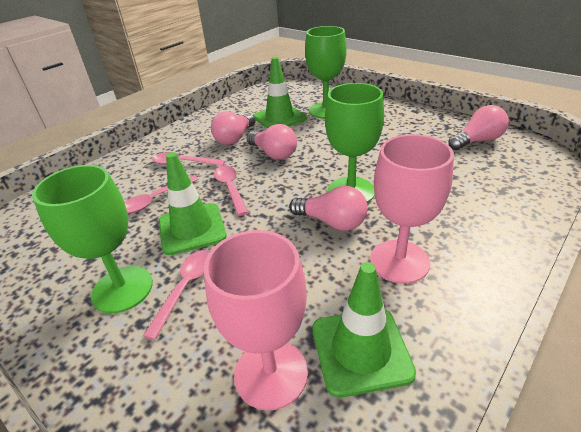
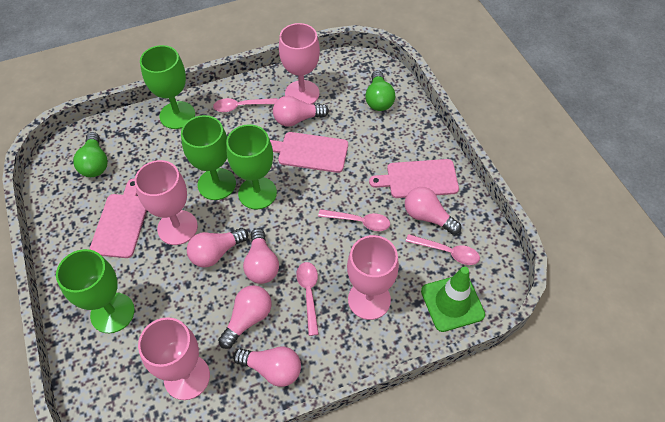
green goblet: 3 -> 4
green light bulb: 0 -> 2
green traffic cone: 3 -> 1
pink cutting board: 0 -> 3
pink goblet: 2 -> 4
pink light bulb: 4 -> 6

